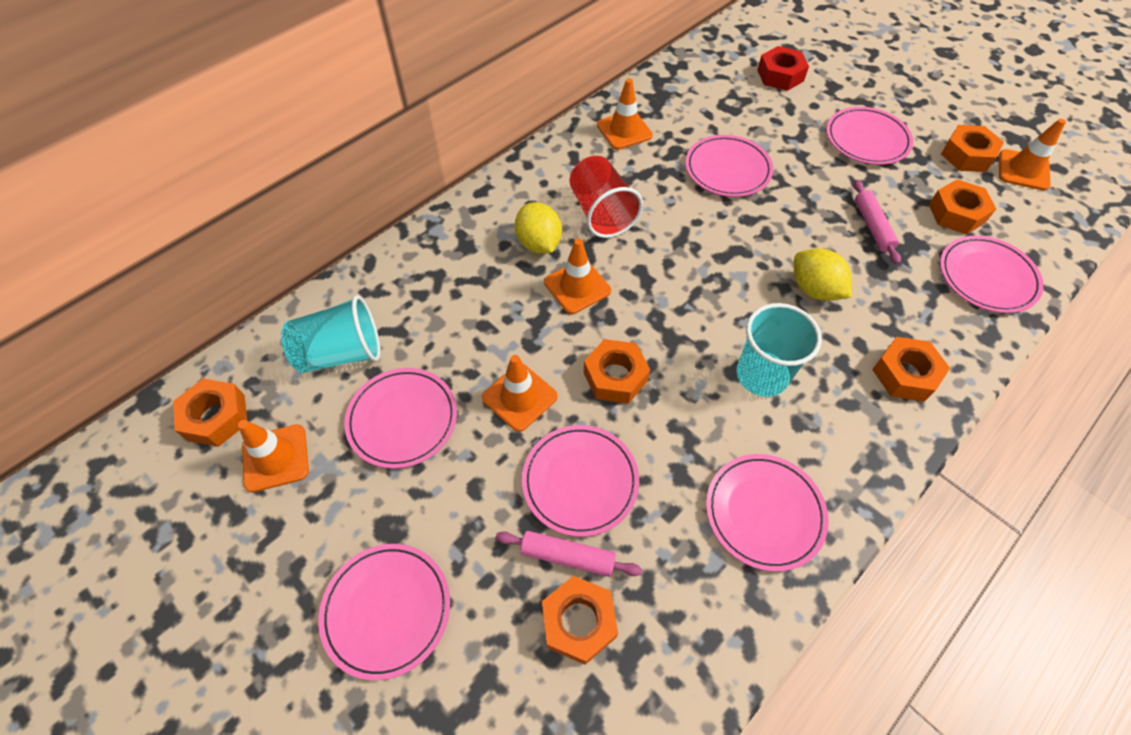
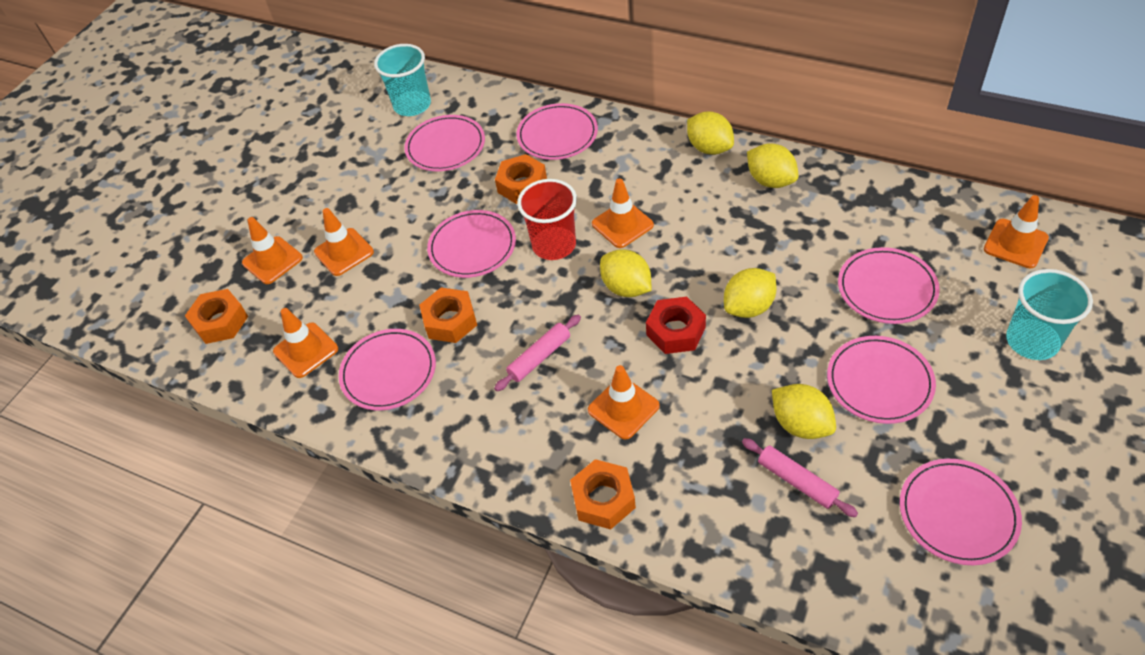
orange nut: 6 -> 4
orange traffic cone: 5 -> 6
yellow lemon: 2 -> 5

